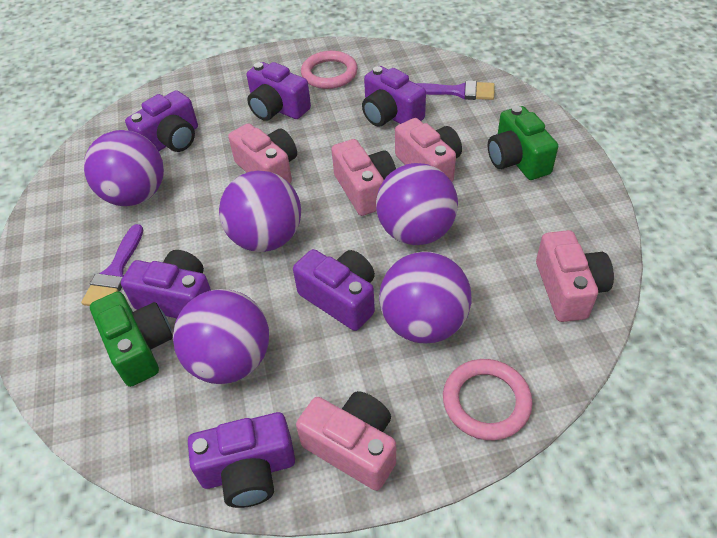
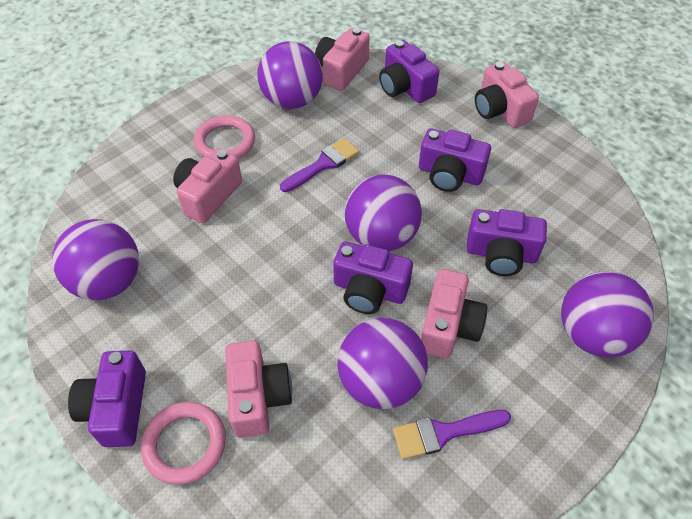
green camera: 2 -> 0
purple camera: 6 -> 5

